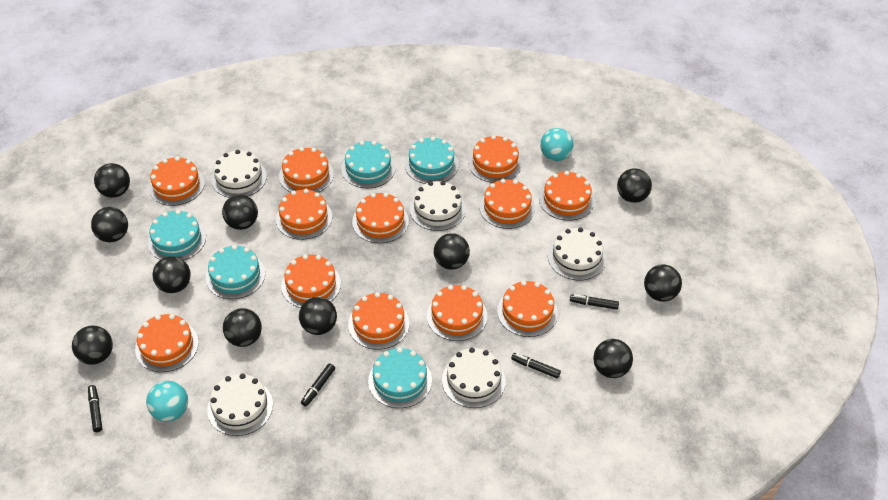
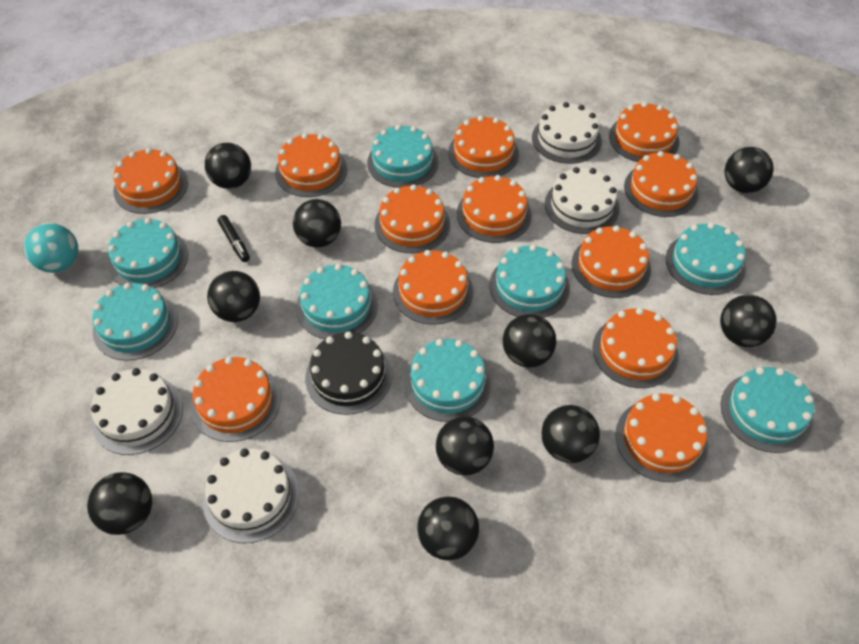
black ball: 11 -> 10
black cake: 0 -> 1
black marker: 4 -> 1
turquoise ball: 2 -> 1
turquoise cake: 5 -> 8
white cake: 5 -> 4

